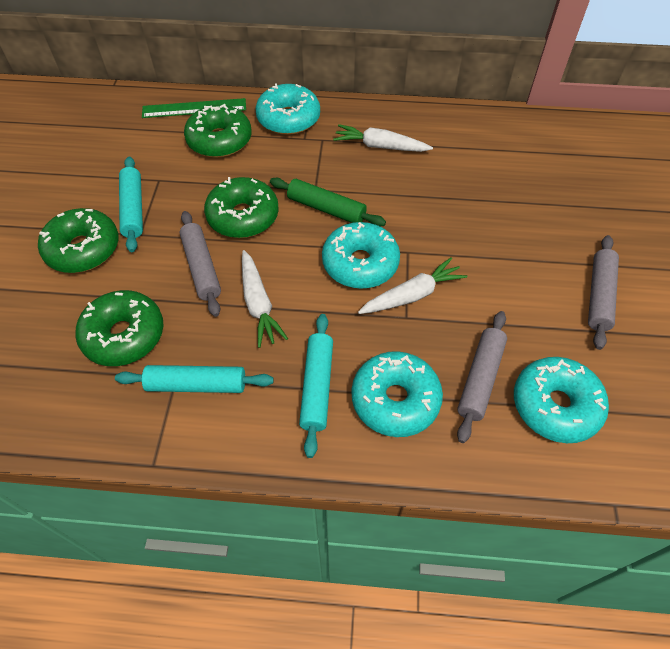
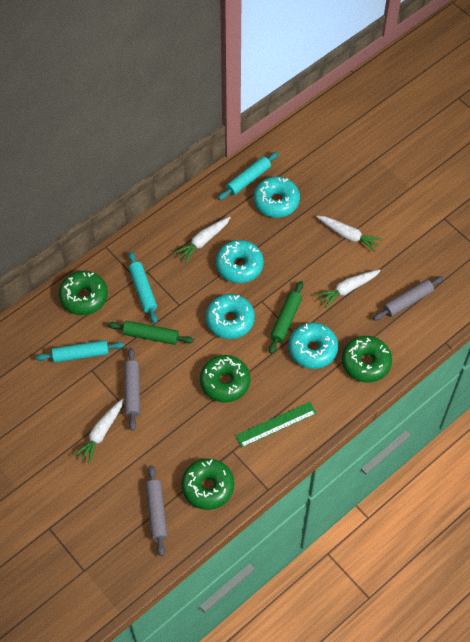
green rolling pin: 1 -> 2
white carrot: 3 -> 4

